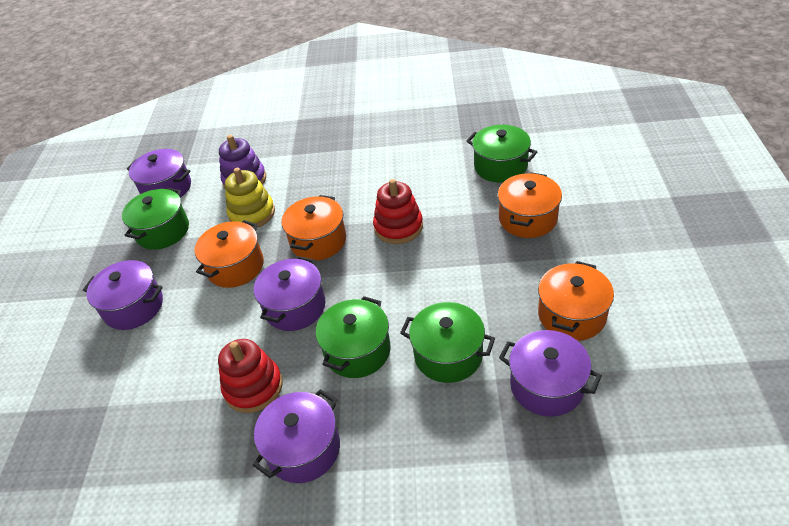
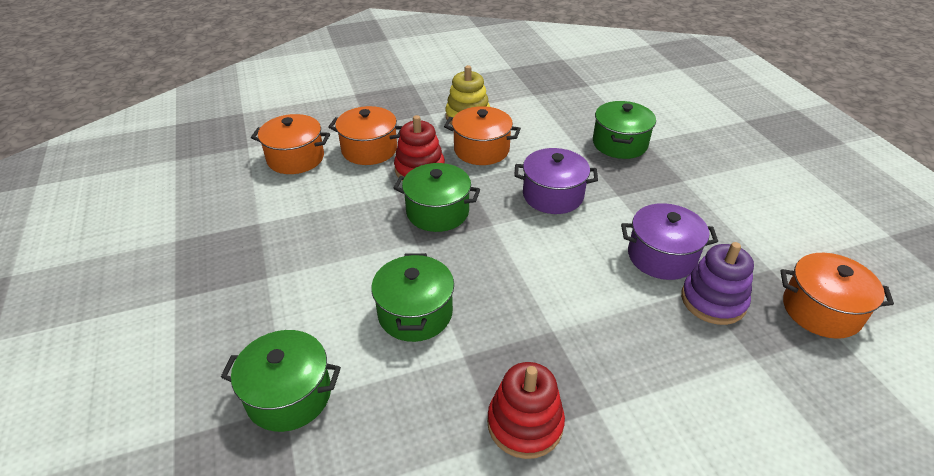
purple pot: 5 -> 2

